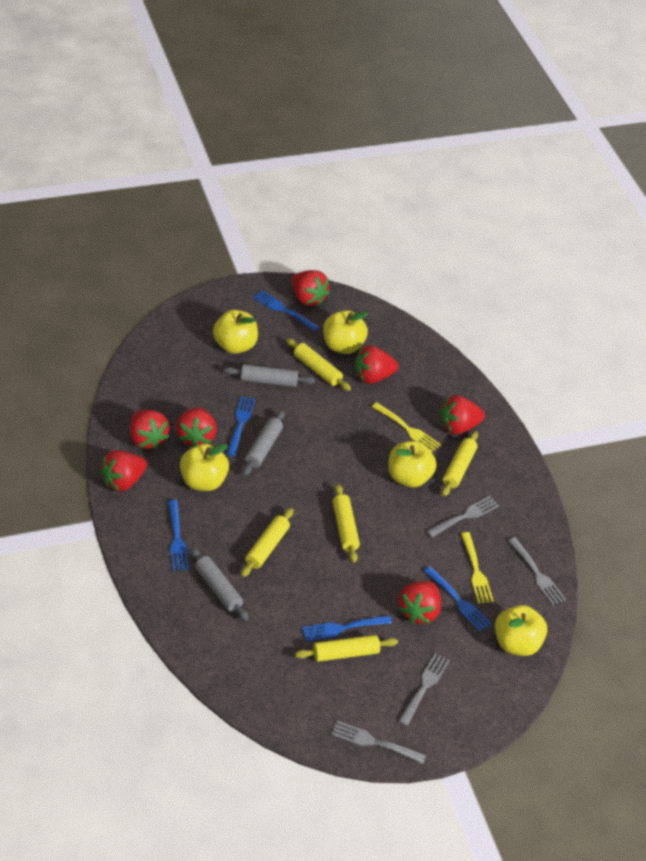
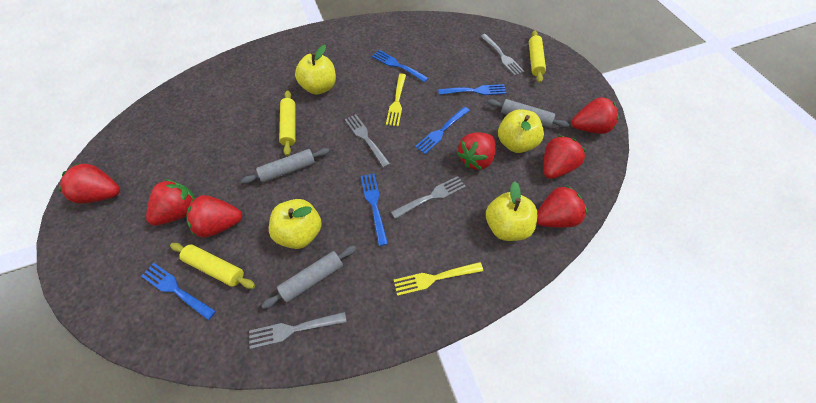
yellow apple: 5 -> 4
yellow rolling pin: 5 -> 3

